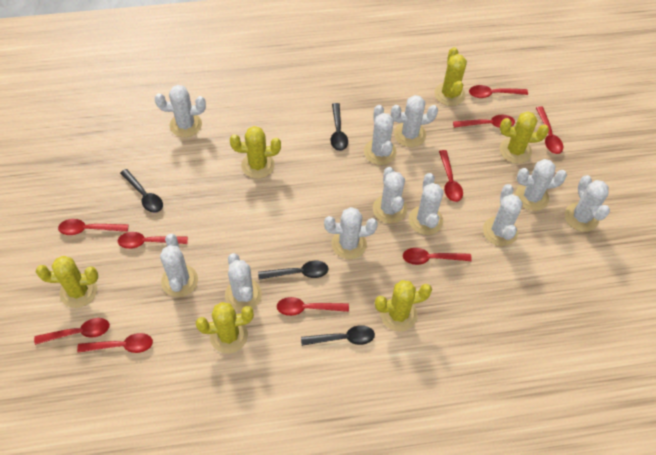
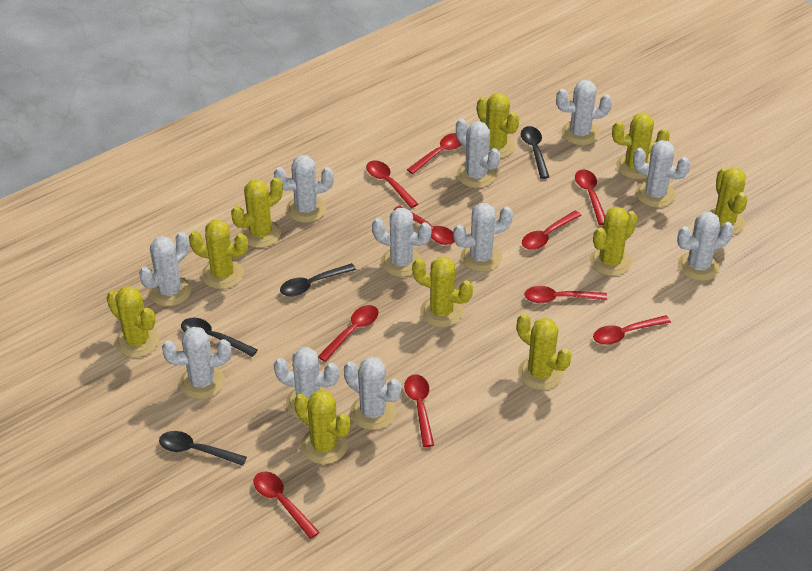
yellow cactus: 6 -> 10

